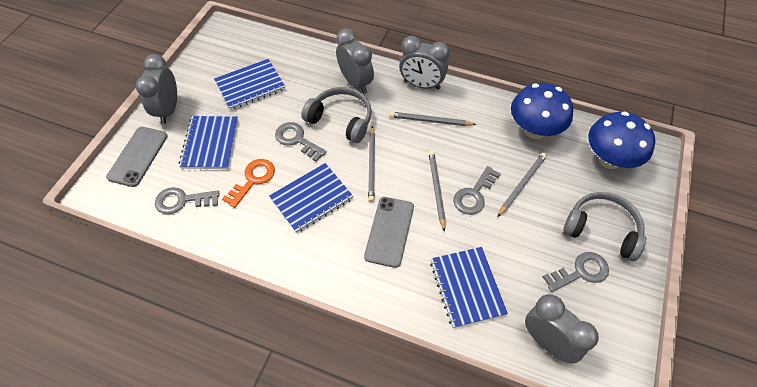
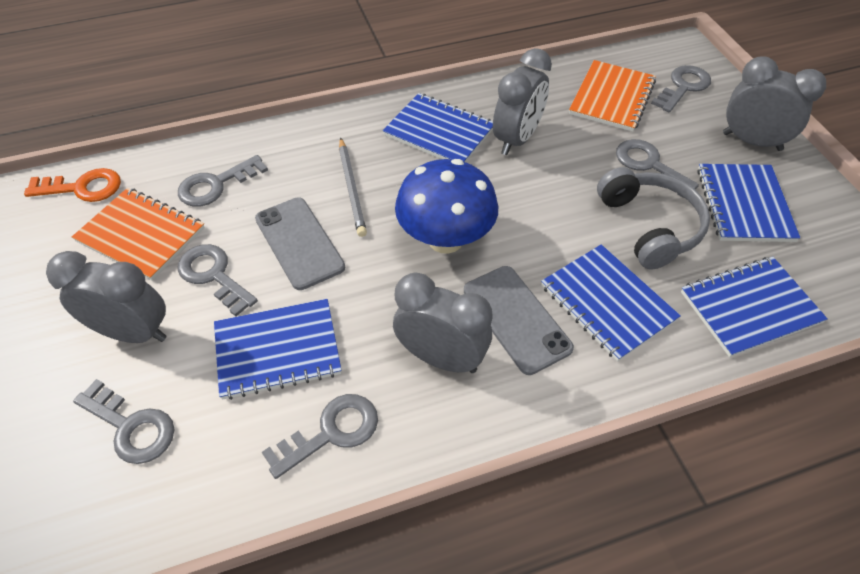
blue mushroom: 2 -> 1
blue notebook: 4 -> 5
grey headphones: 2 -> 1
grey key: 4 -> 6
grey pencil: 4 -> 1
orange notebook: 0 -> 2

